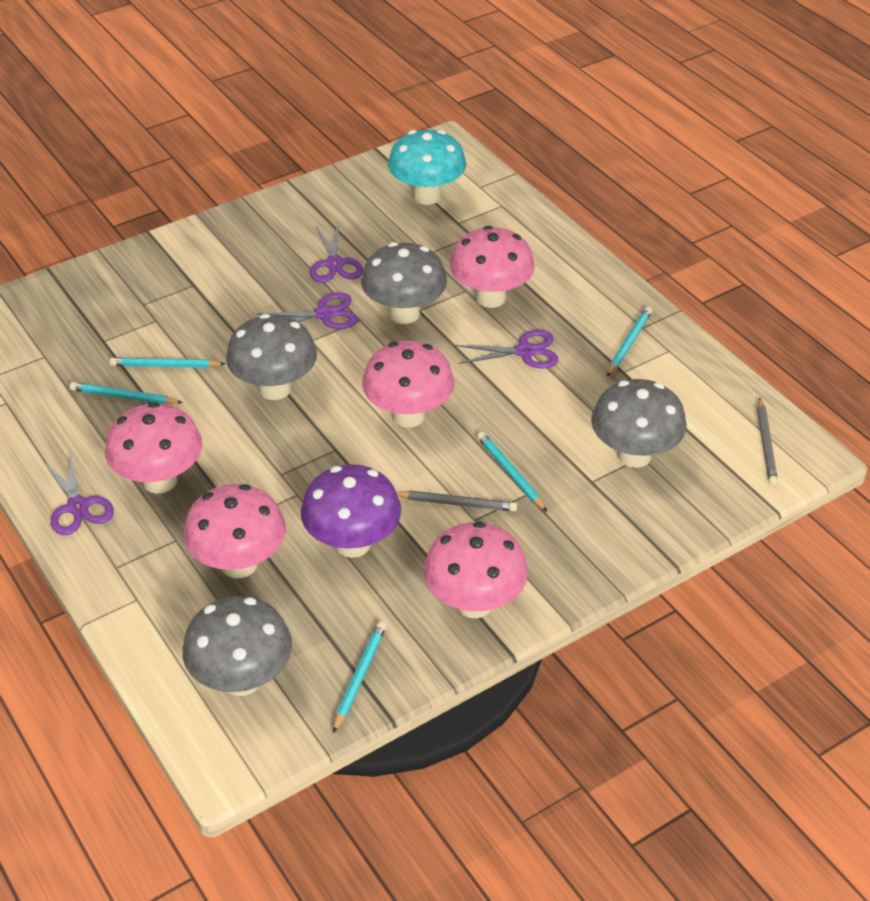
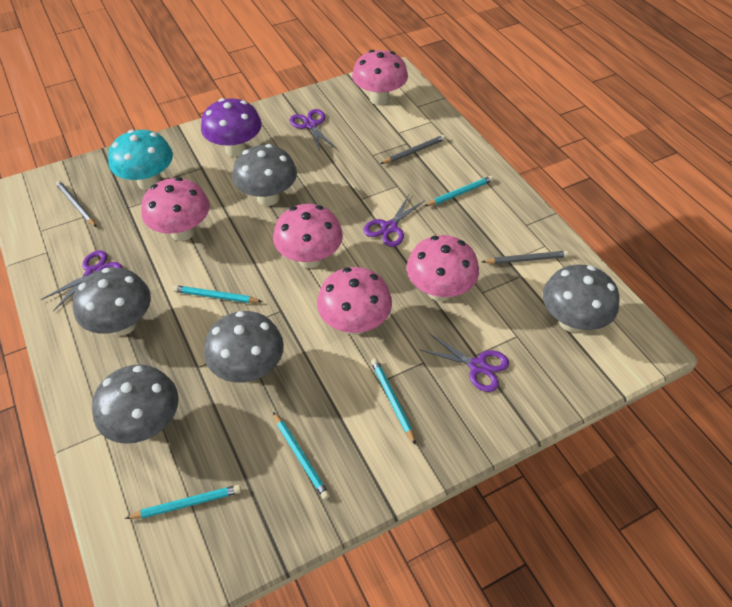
grey mushroom: 4 -> 5
grey pencil: 2 -> 3

